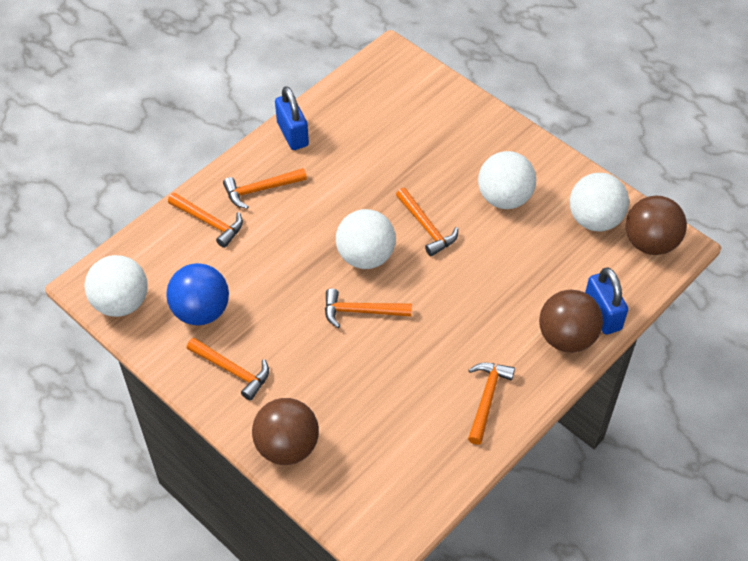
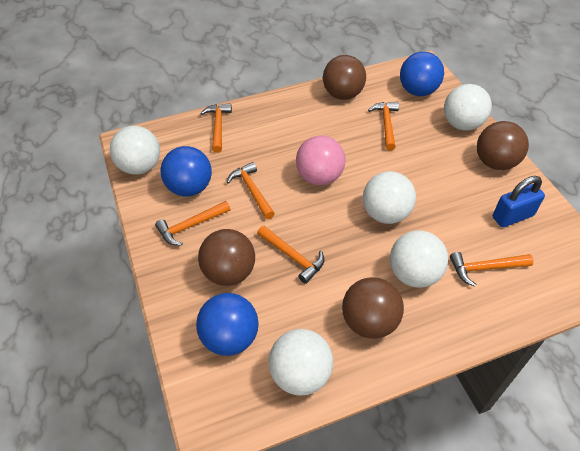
blue ball: 1 -> 3
blue padlock: 2 -> 1
brown ball: 3 -> 4
pink ball: 0 -> 1
white ball: 4 -> 5

